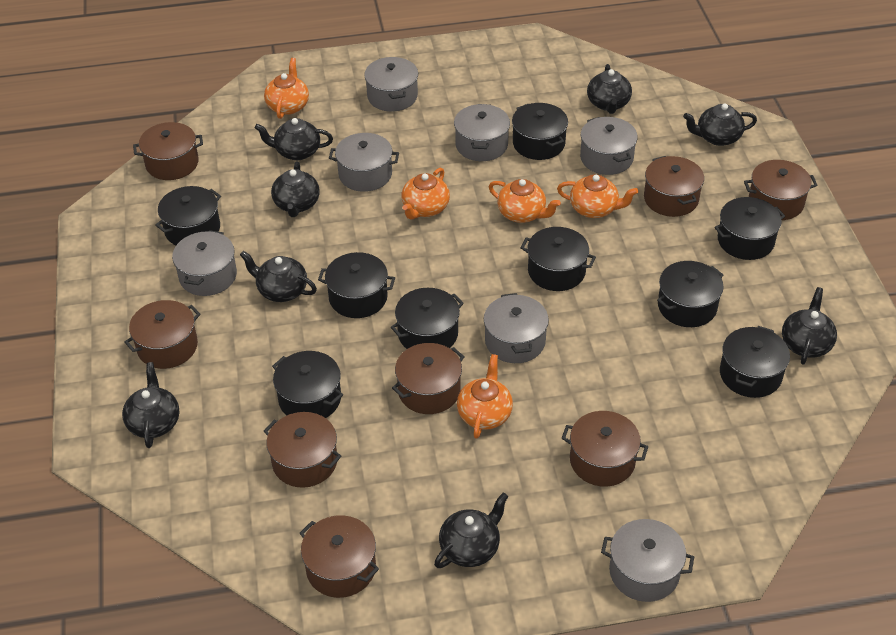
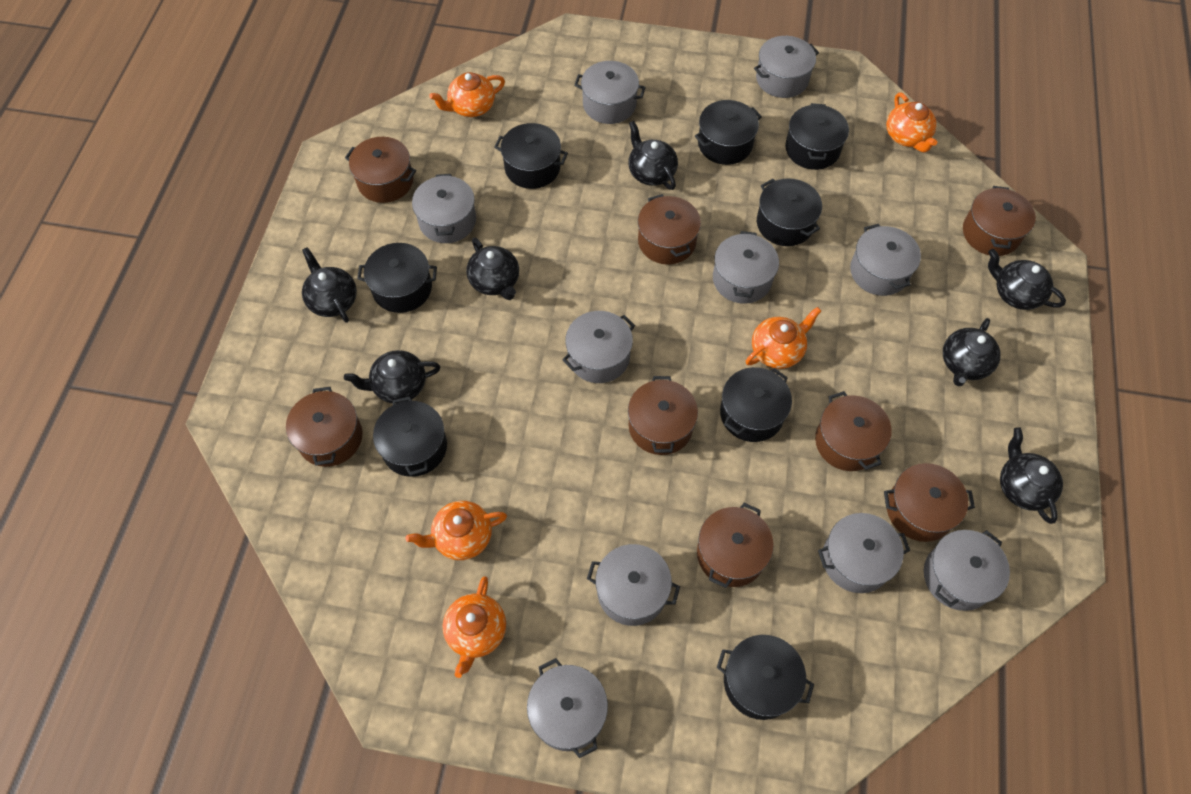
black pot: 9 -> 8
black teapot: 8 -> 7
grey pot: 7 -> 10

